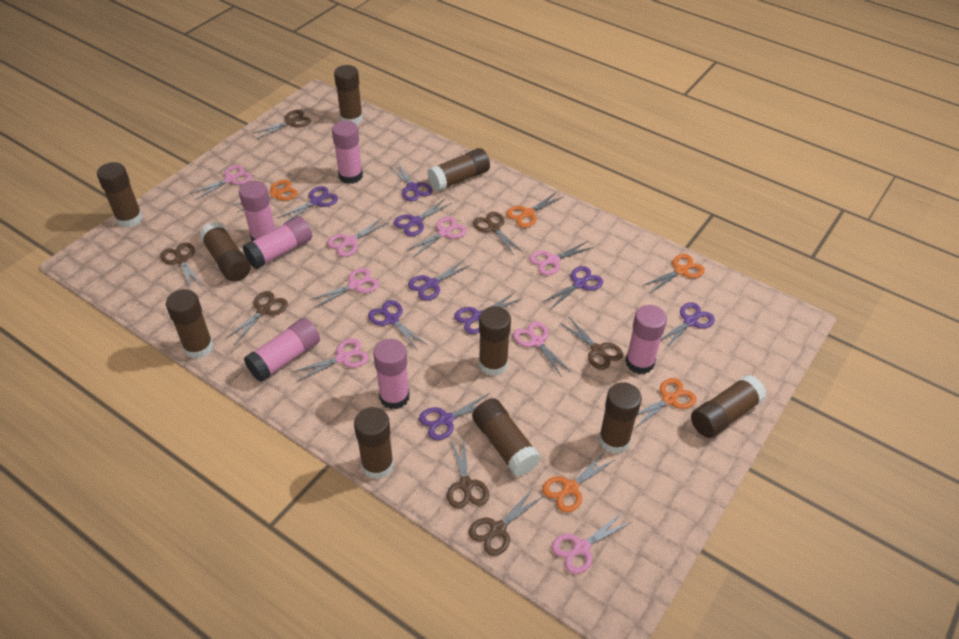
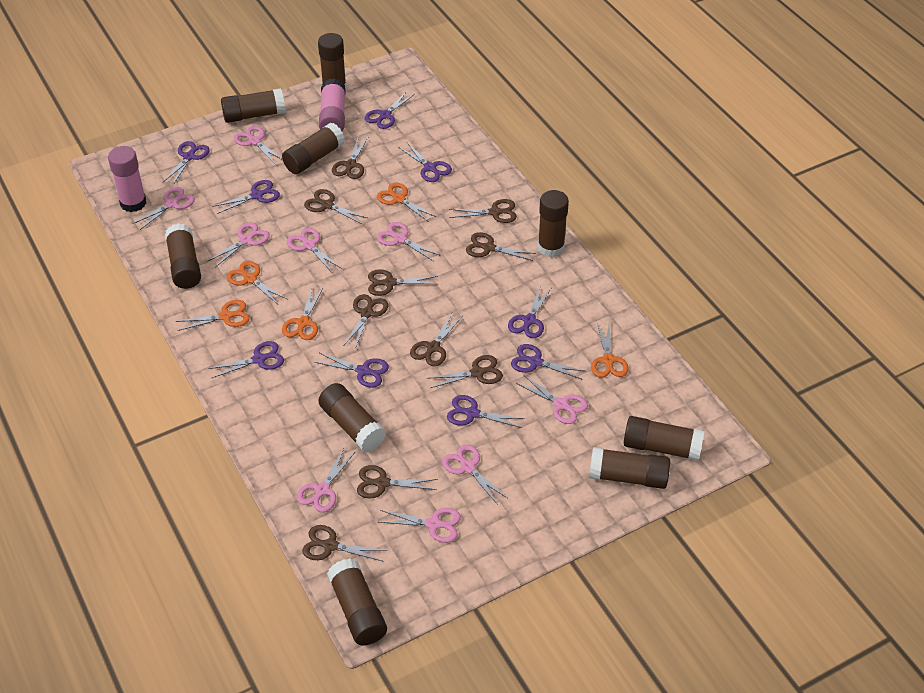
brown glue stick: 10 -> 9
brown scissors: 7 -> 10
pink glue stick: 6 -> 2
pink scissors: 8 -> 9

